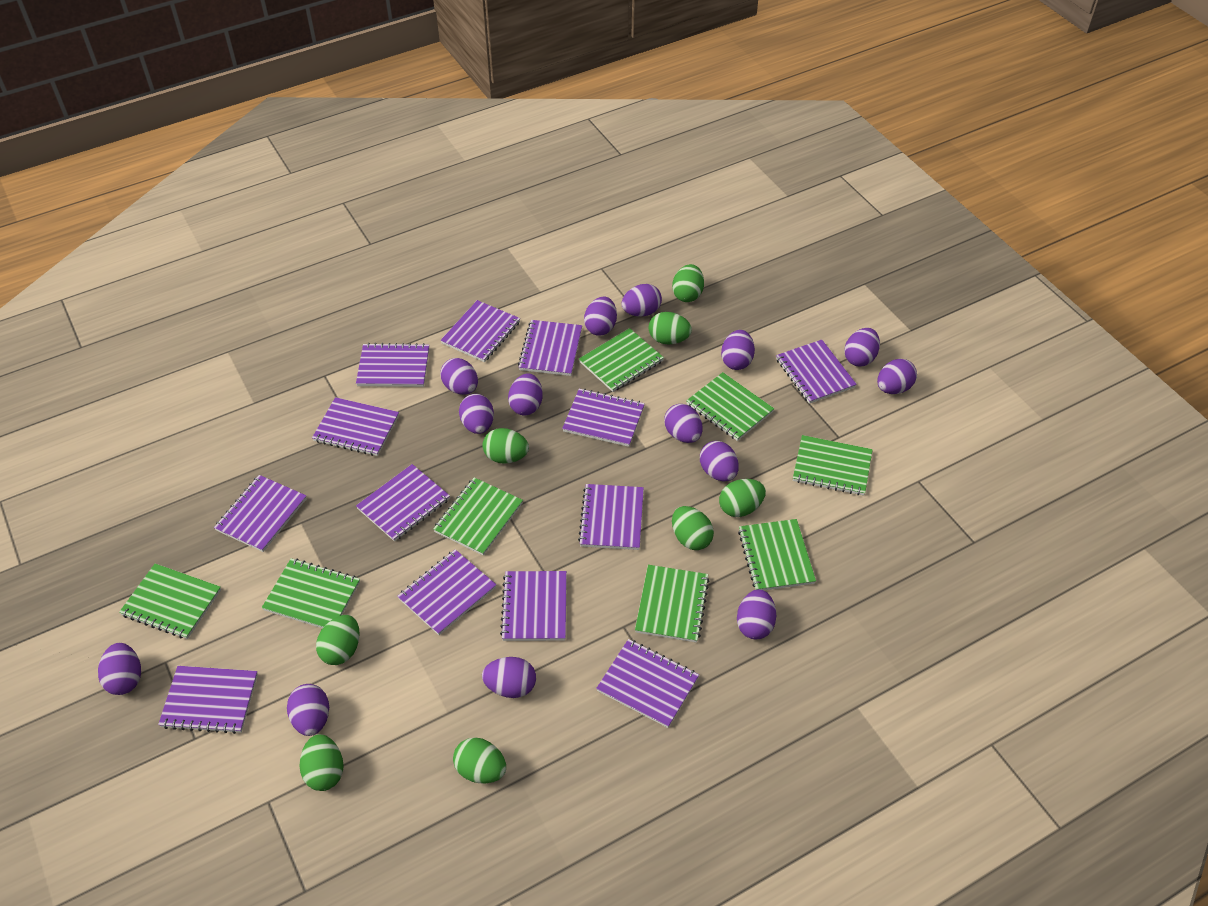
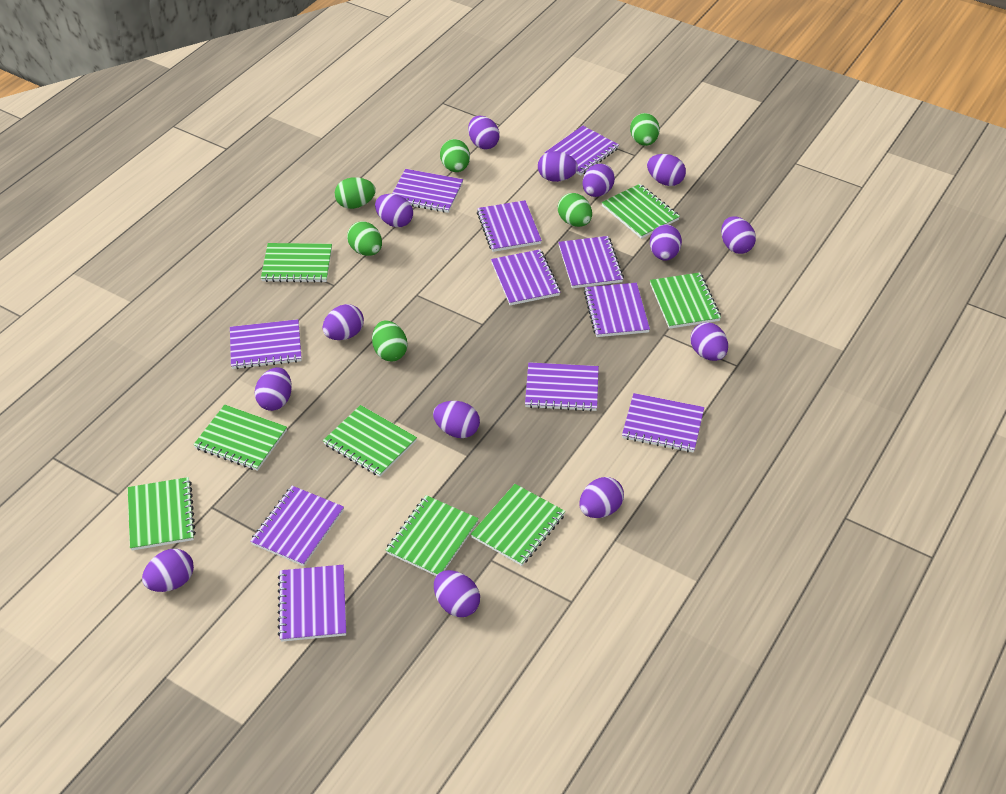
green egg: 8 -> 6
purple notebook: 13 -> 11

